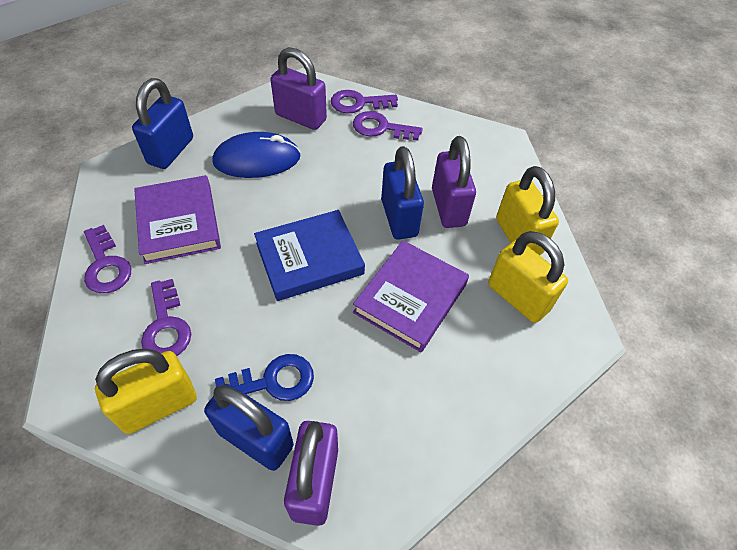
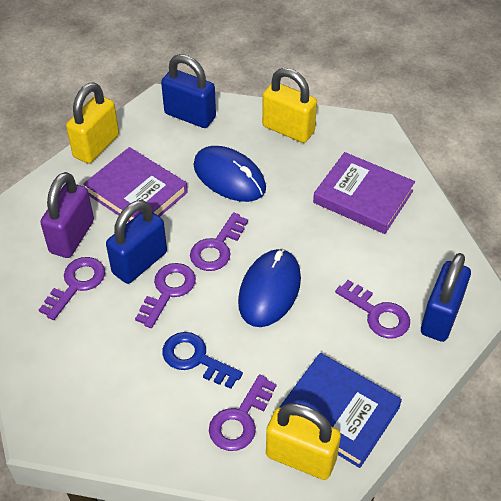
blue mouse: 1 -> 2
purple key: 4 -> 5
purple padlock: 3 -> 1

